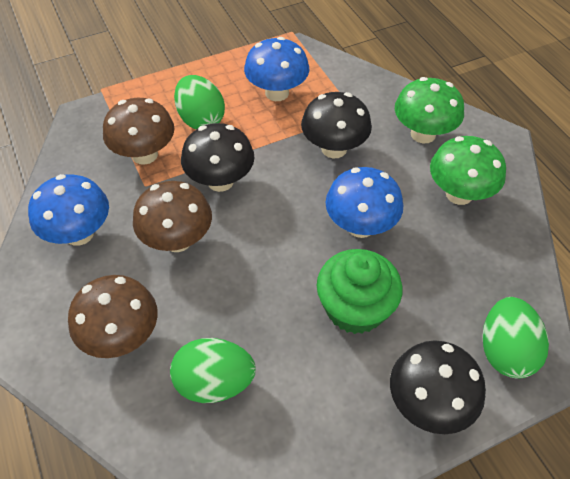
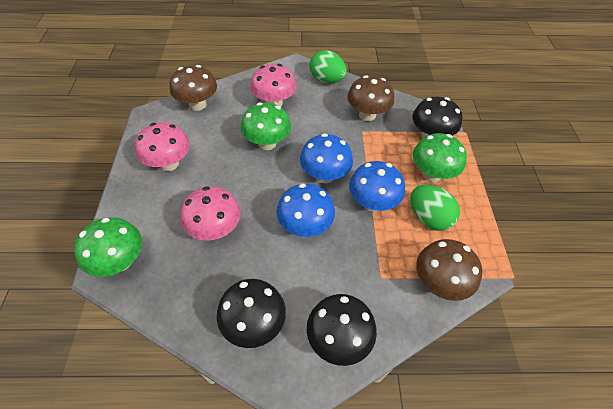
green cupcake: 1 -> 0
green egg: 3 -> 2
green mushroom: 2 -> 3
pink mushroom: 0 -> 3

